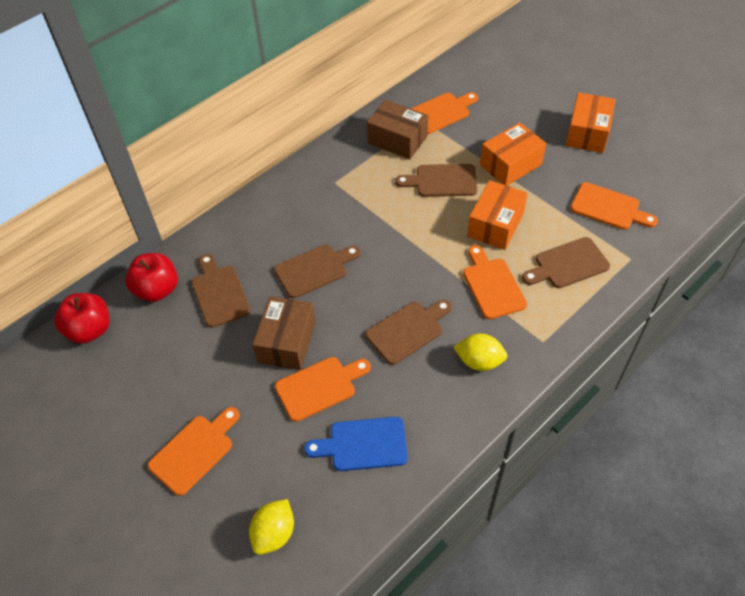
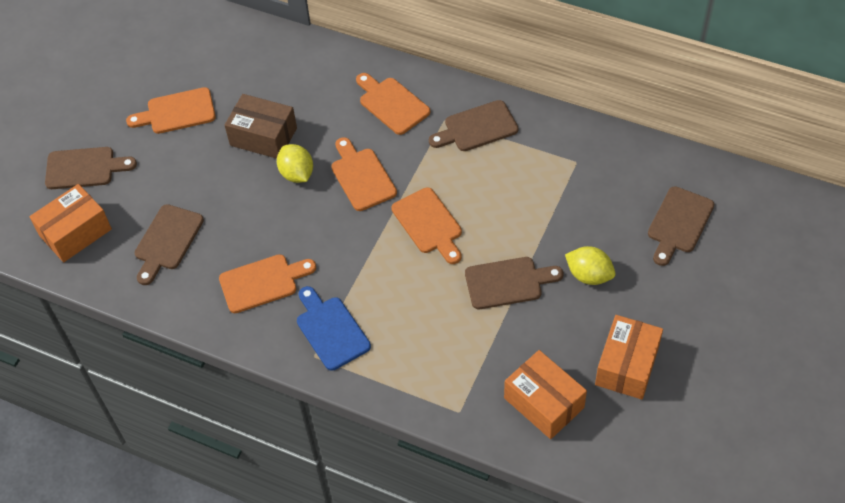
brown box: 2 -> 1
red apple: 2 -> 0

